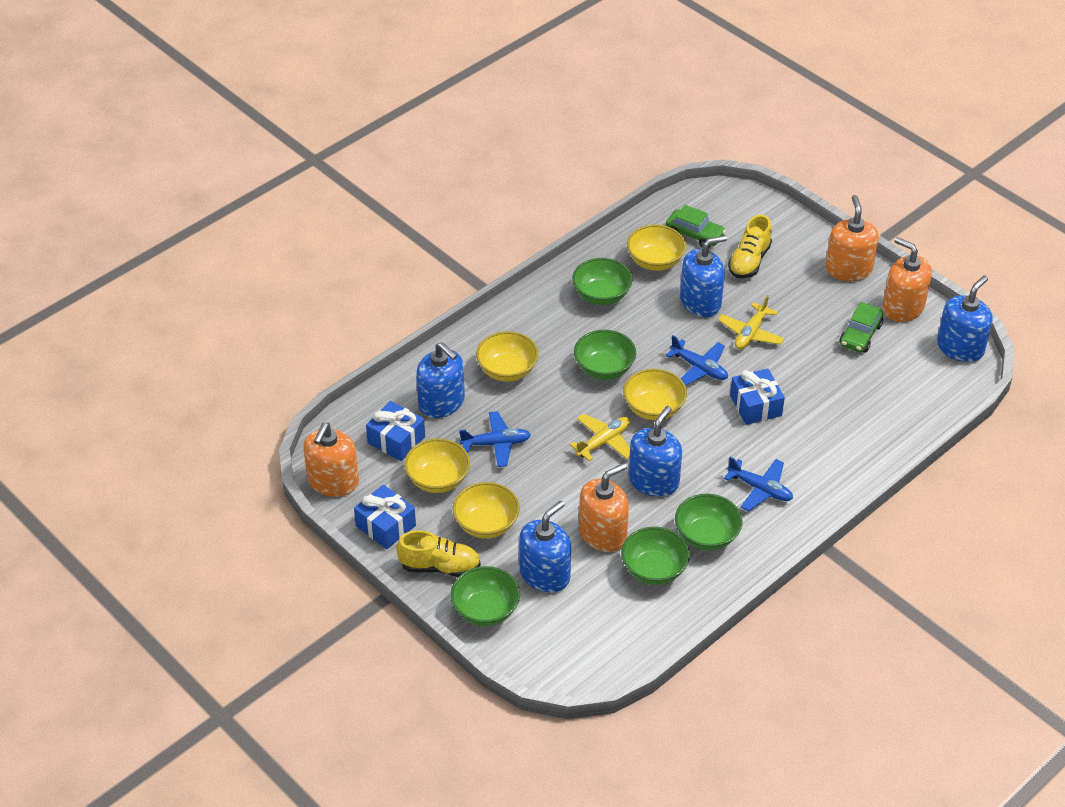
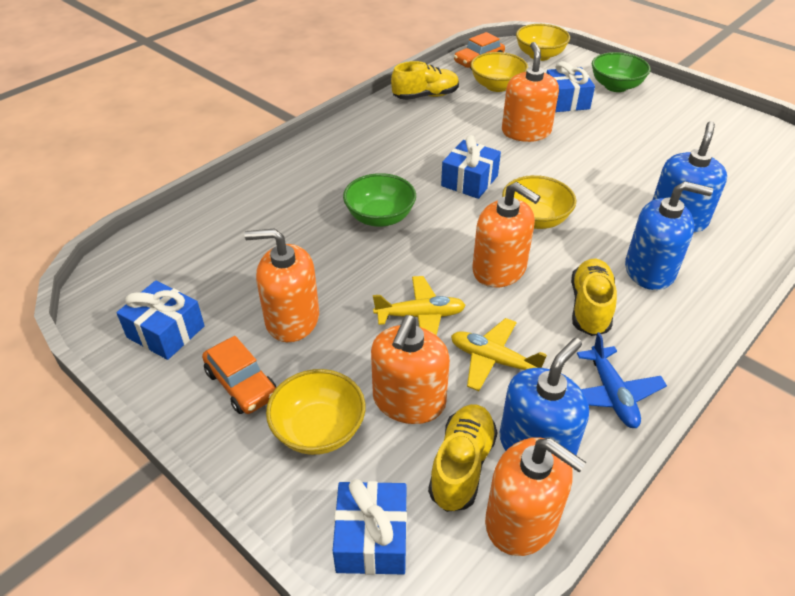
blue gift: 3 -> 4
blue plane: 3 -> 1
blue soap dispenser: 5 -> 3
green bowl: 5 -> 2
green car: 2 -> 0
orange car: 0 -> 2
orange soap dispenser: 4 -> 5
yellow bowl: 5 -> 4
yellow shoe: 2 -> 3

